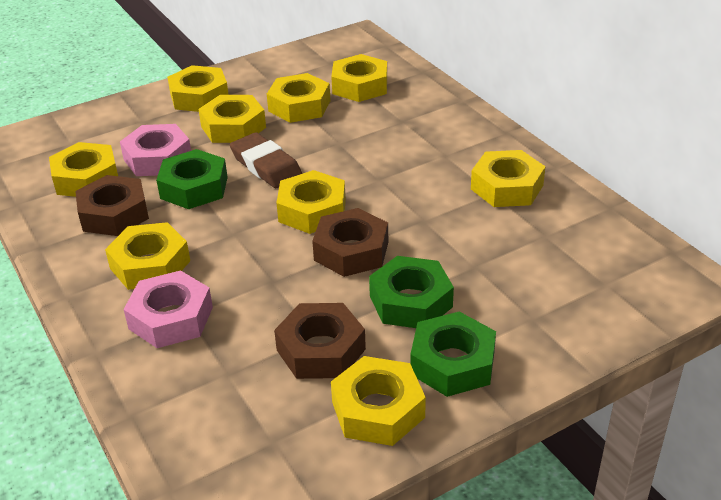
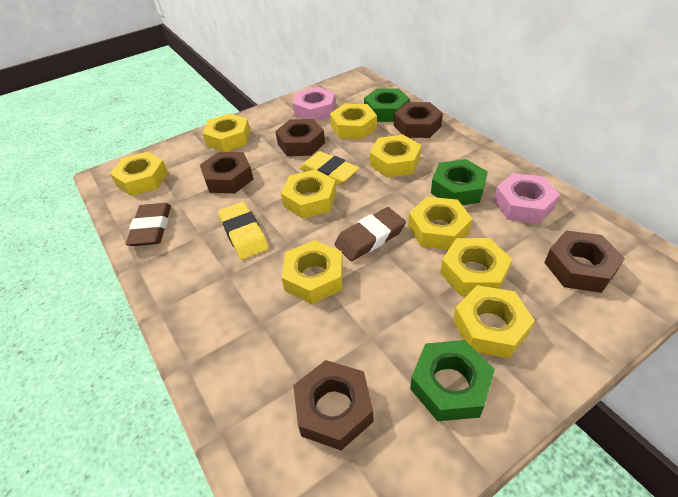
brown eraser: 1 -> 2
brown nut: 3 -> 5
yellow eraser: 0 -> 2

